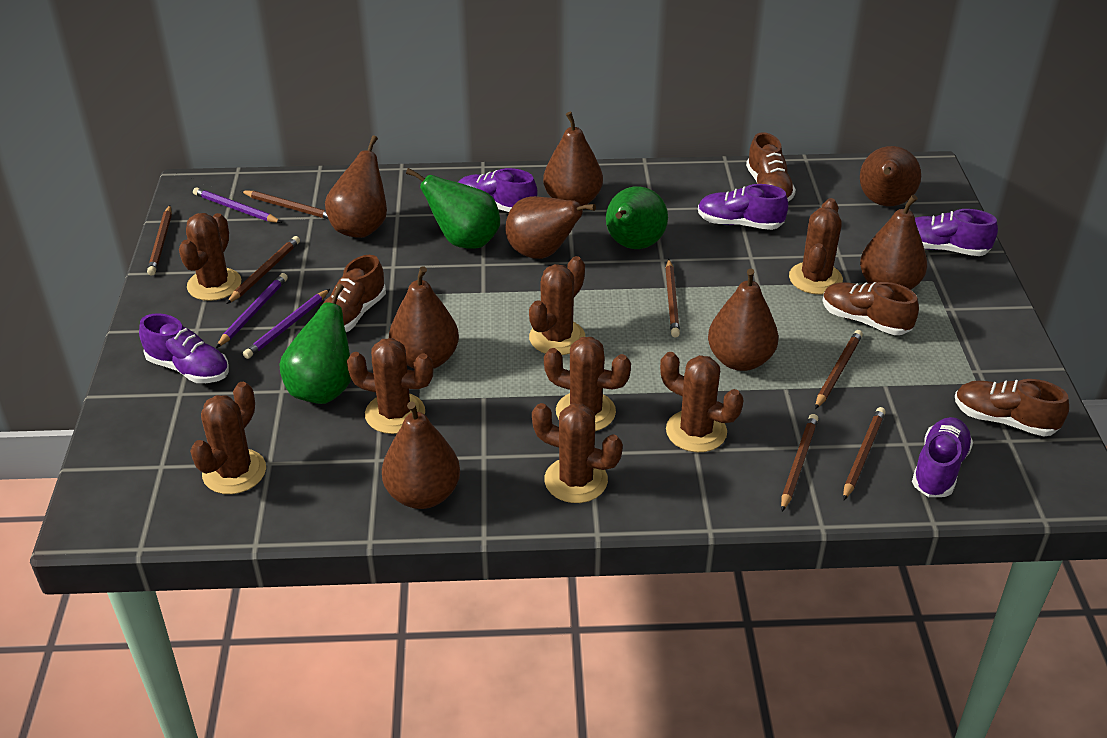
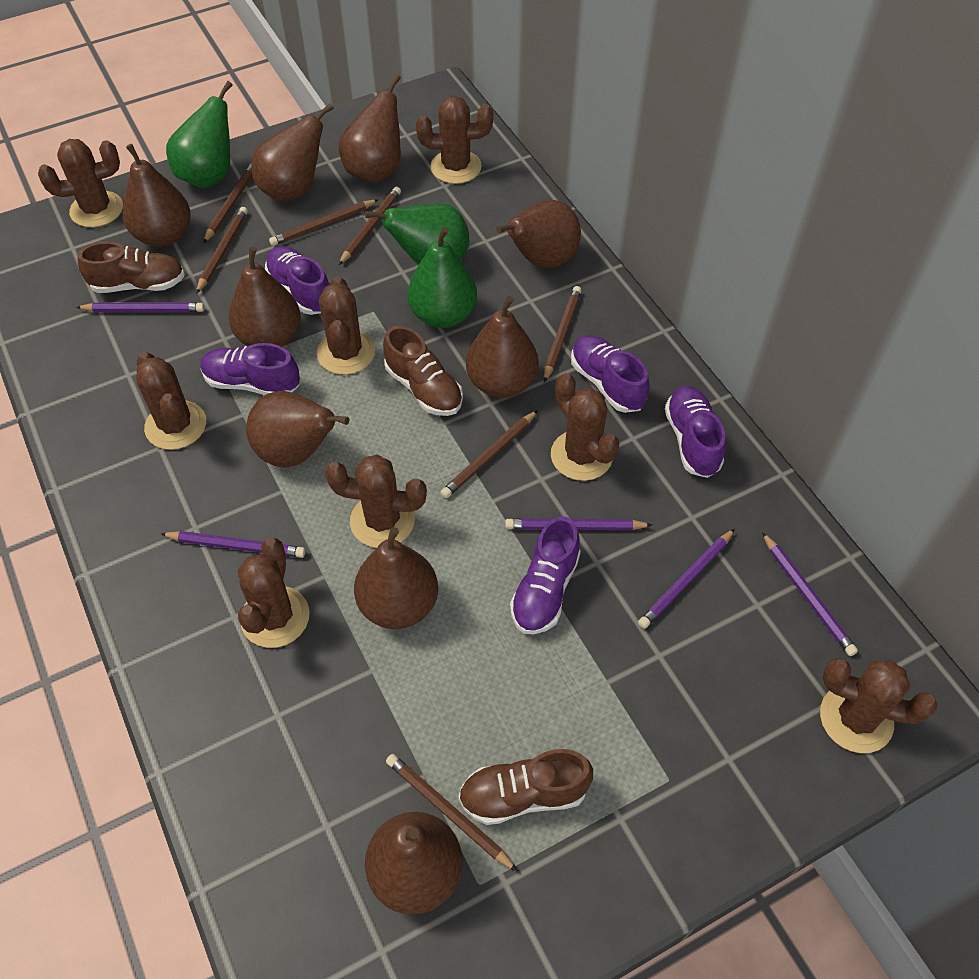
brown pear: 8 -> 9
brown shoe: 4 -> 3
purple pencil: 3 -> 5

